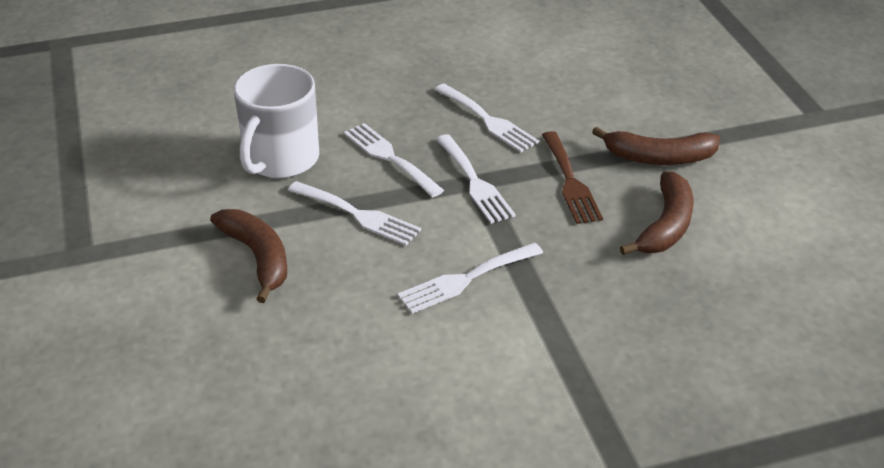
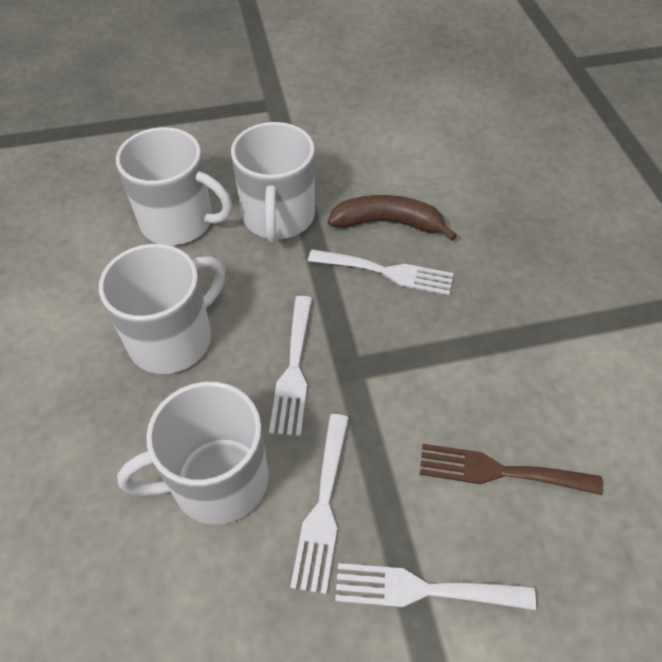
brown banana: 3 -> 1
white fork: 5 -> 4
white mug: 1 -> 4

